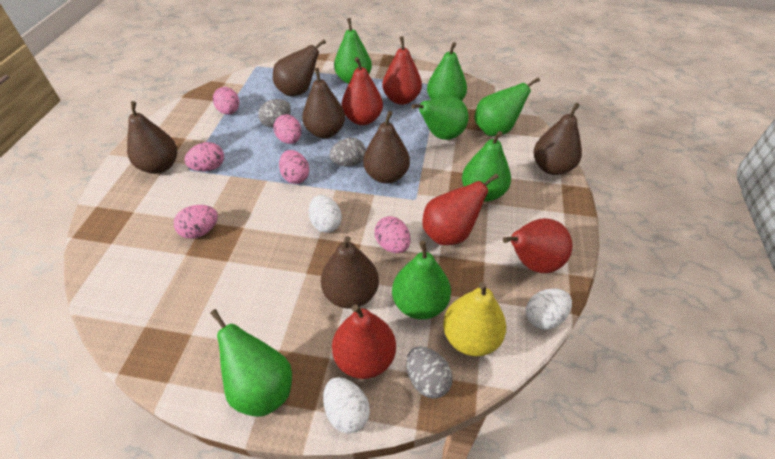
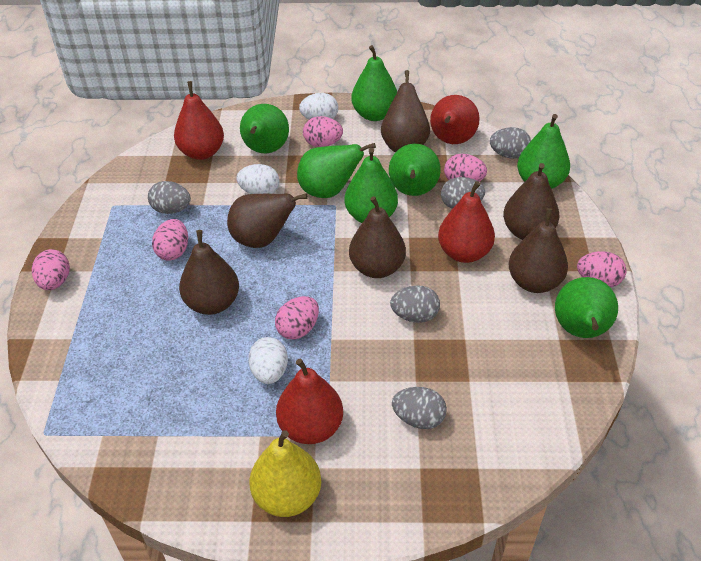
grey egg: 3 -> 5
red pear: 5 -> 4

